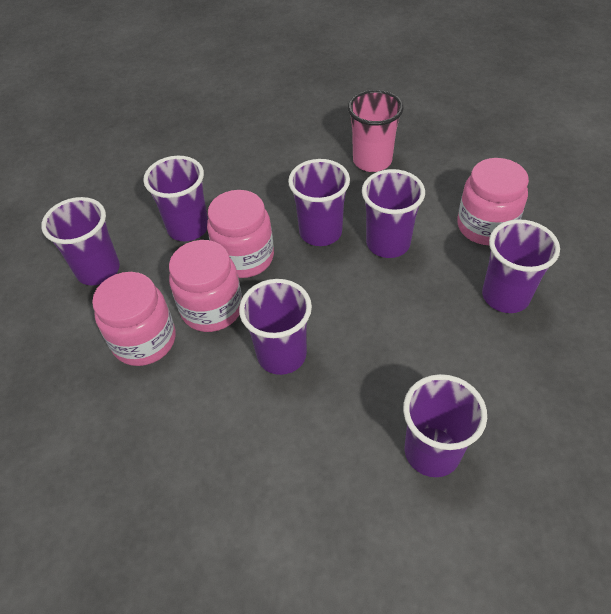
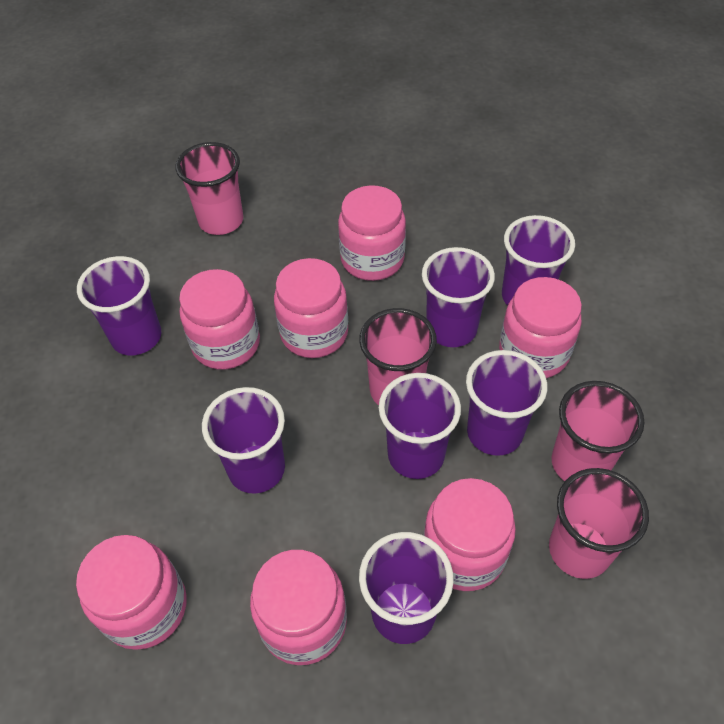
pink cup: 1 -> 4
pink jar: 4 -> 7

